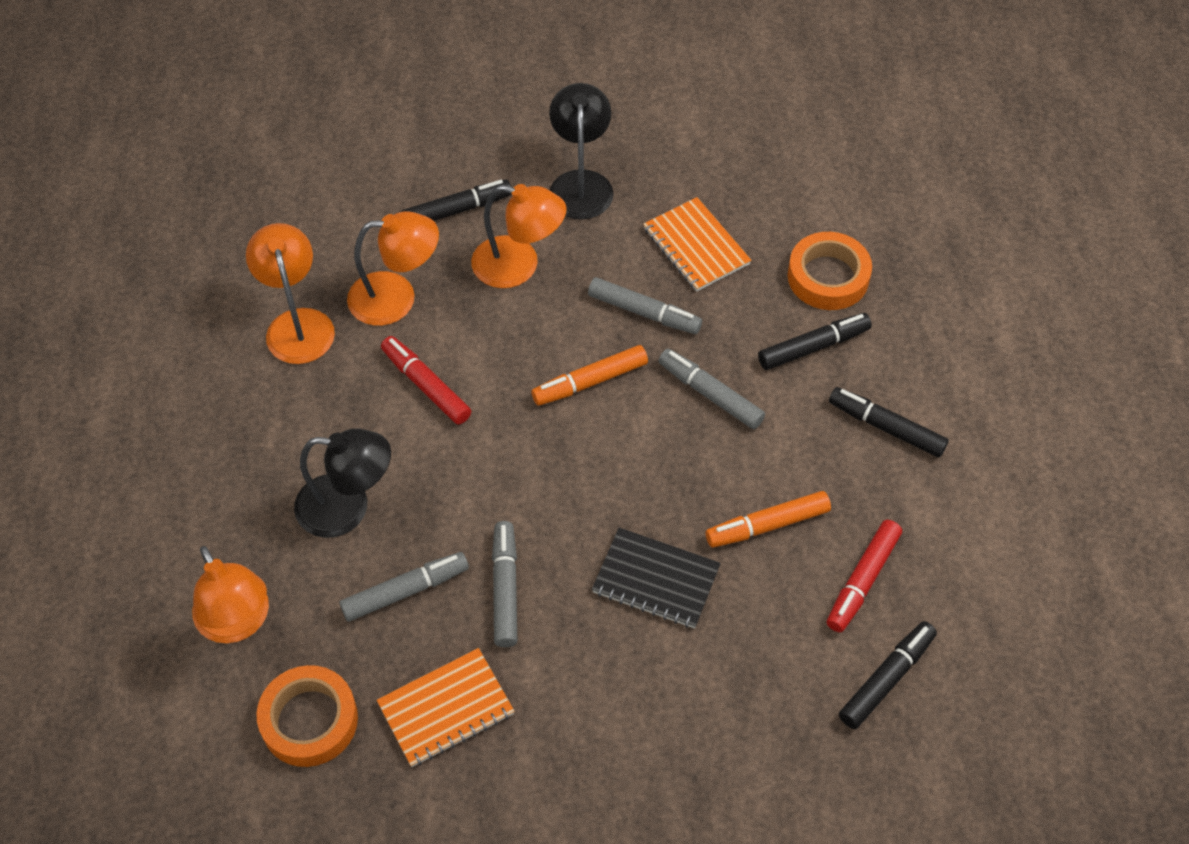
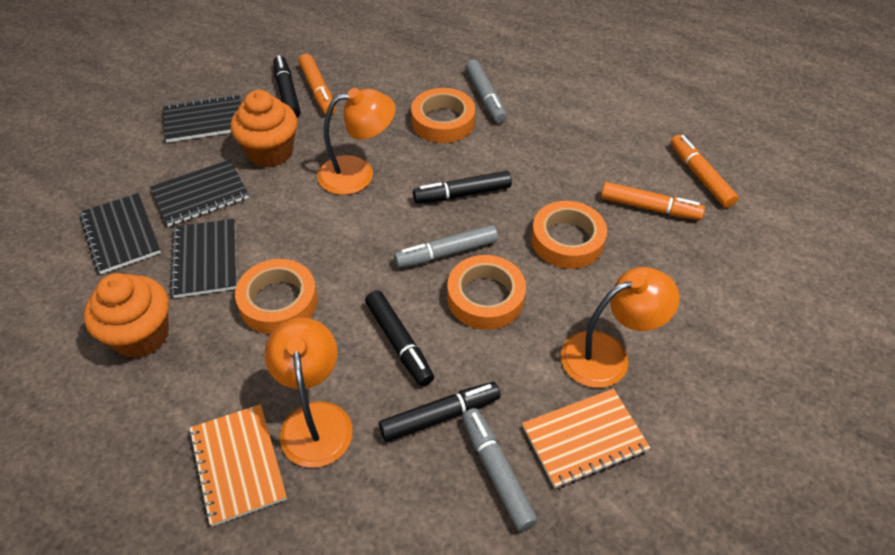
black lamp: 2 -> 0
black notebook: 1 -> 4
grey marker: 4 -> 3
orange cupcake: 0 -> 2
orange lamp: 4 -> 3
orange marker: 2 -> 3
orange tape: 2 -> 4
red marker: 2 -> 0

